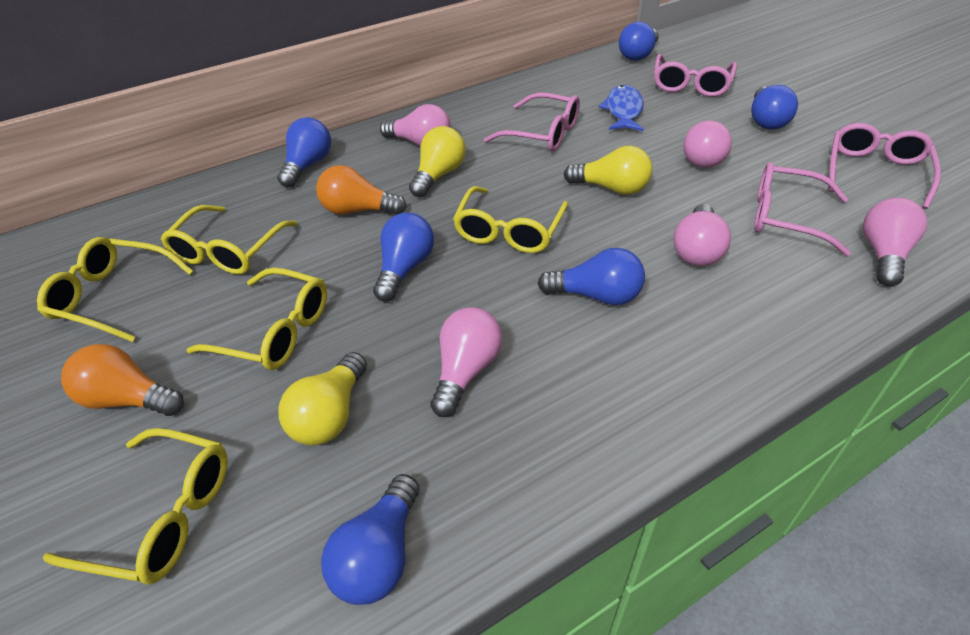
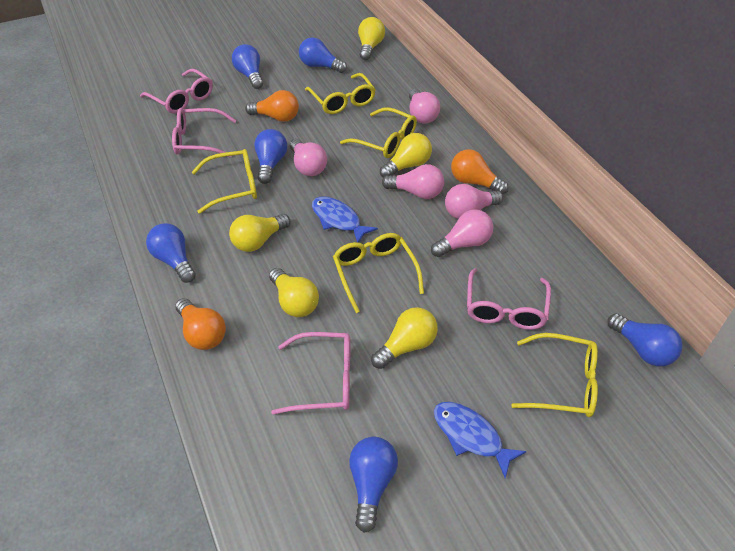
blue fish: 1 -> 2
orange light bulb: 2 -> 3
yellow light bulb: 3 -> 5

